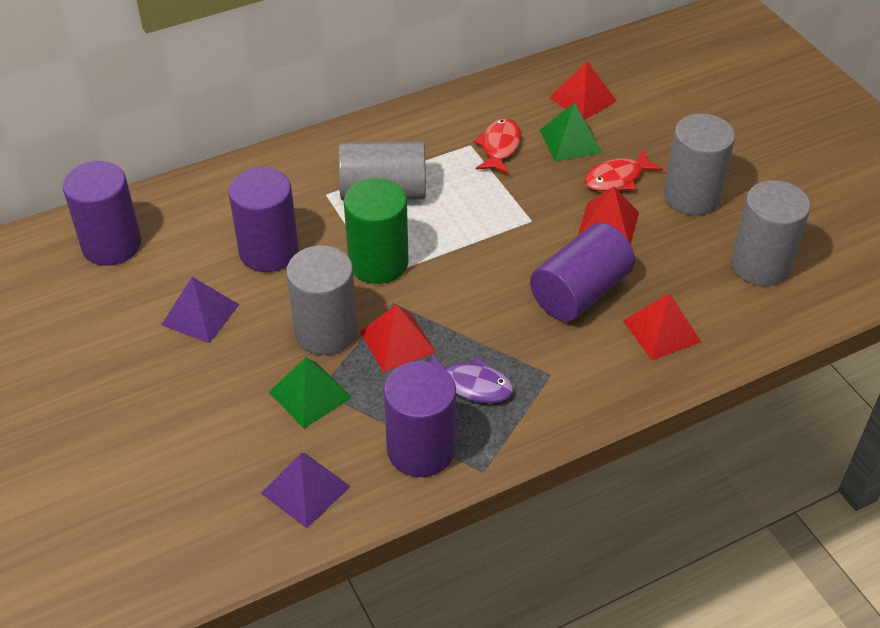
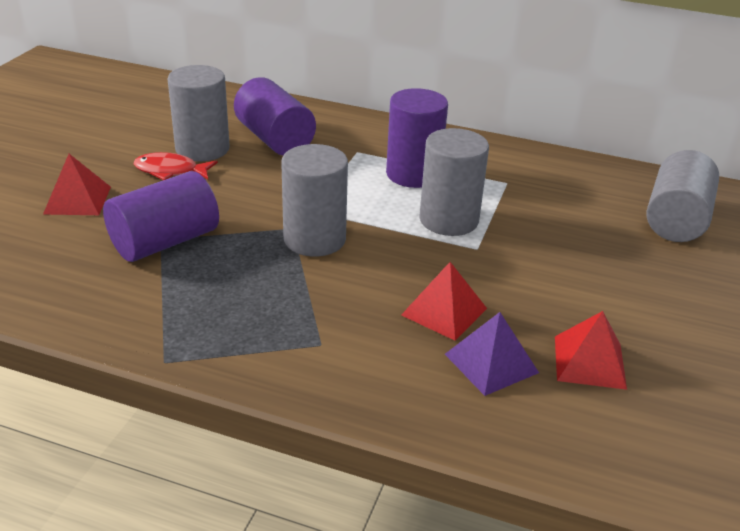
green cylinder: 1 -> 0
green pyramid: 2 -> 0
purple cylinder: 4 -> 3
purple fish: 1 -> 0
purple pyramid: 2 -> 1
red fish: 2 -> 1
red pyramid: 4 -> 3

